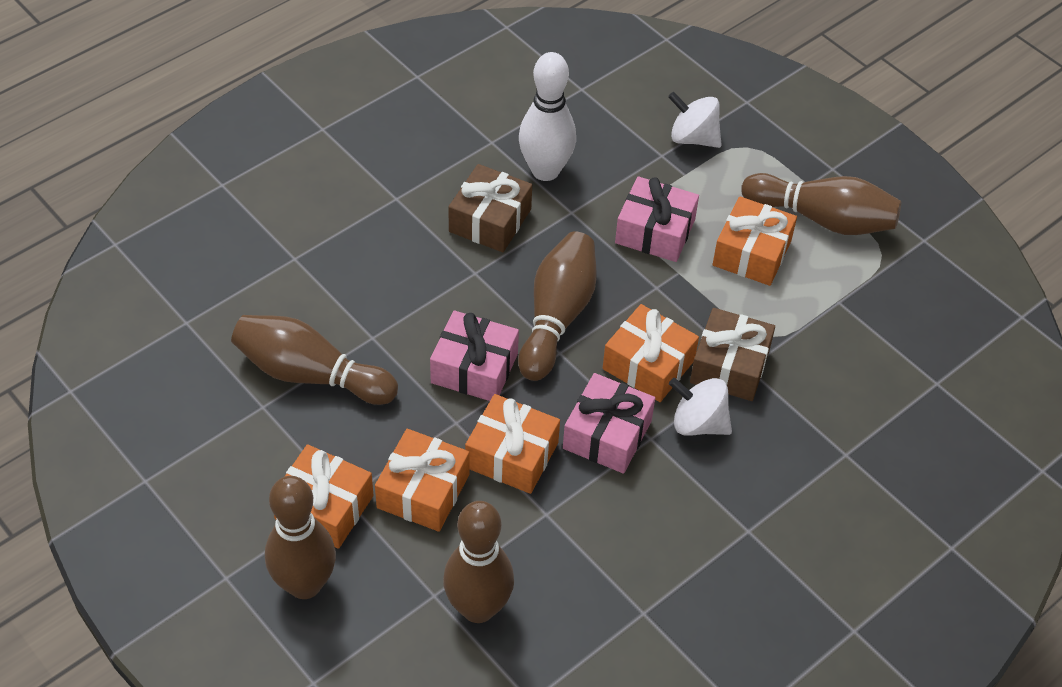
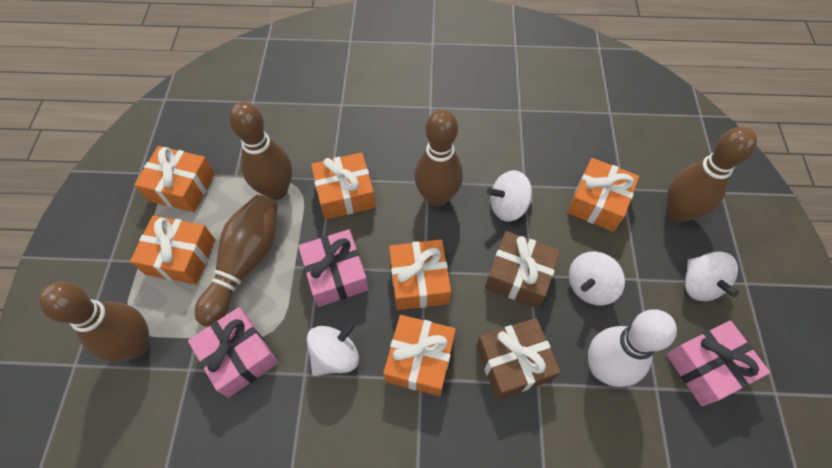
orange gift: 5 -> 6
white spinning top: 2 -> 4

